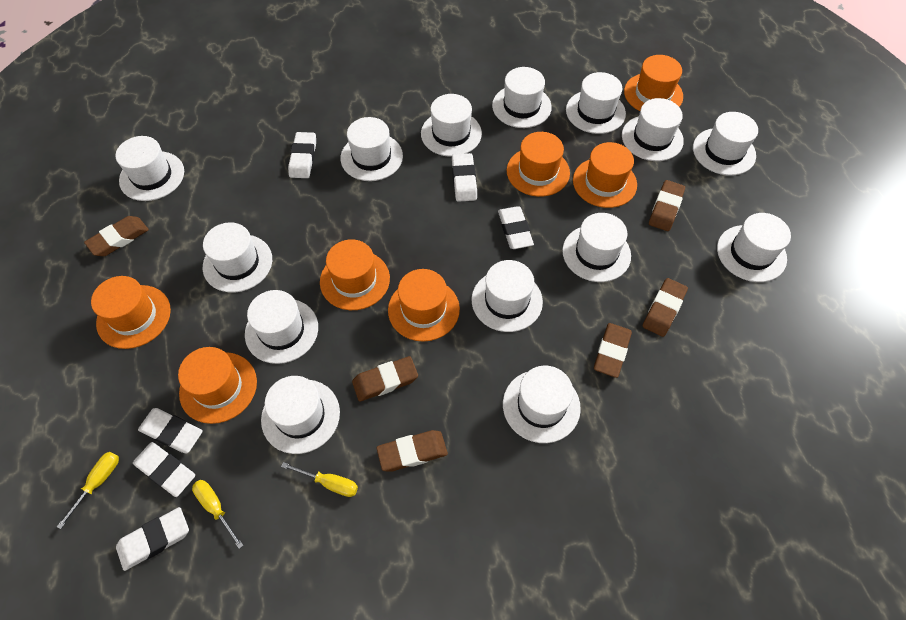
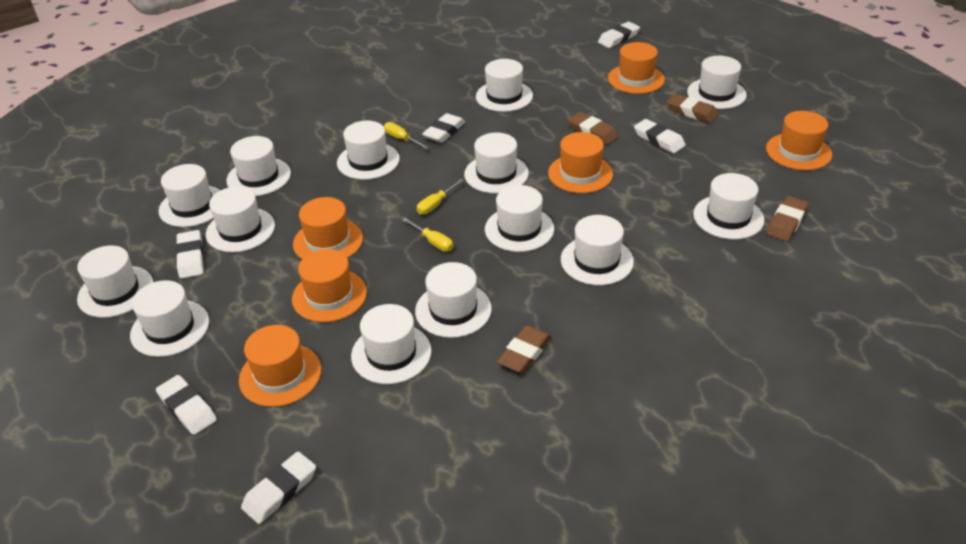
brown eraser: 6 -> 4
orange hat: 7 -> 6

